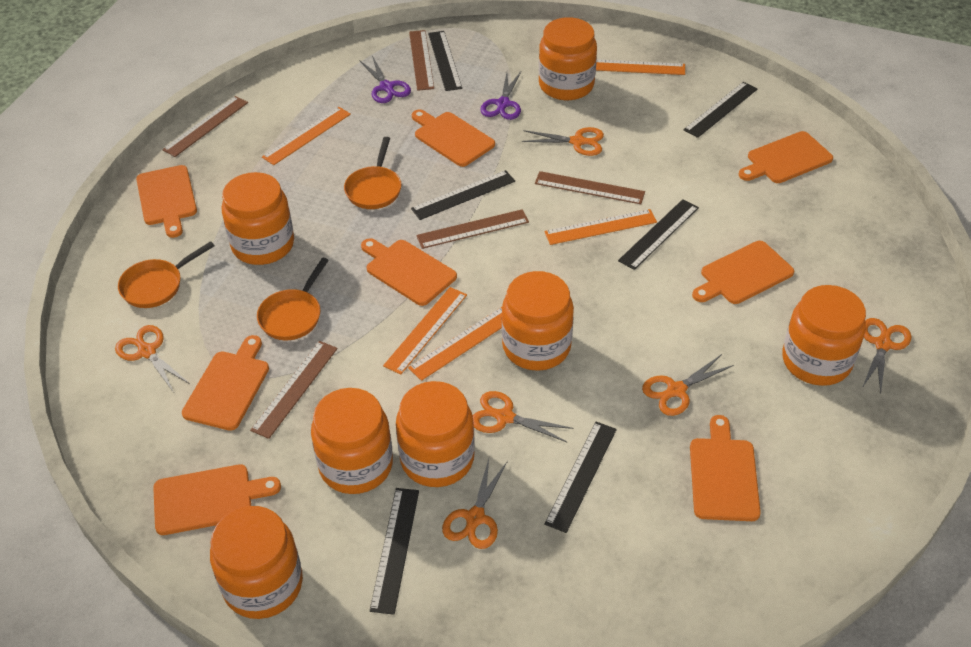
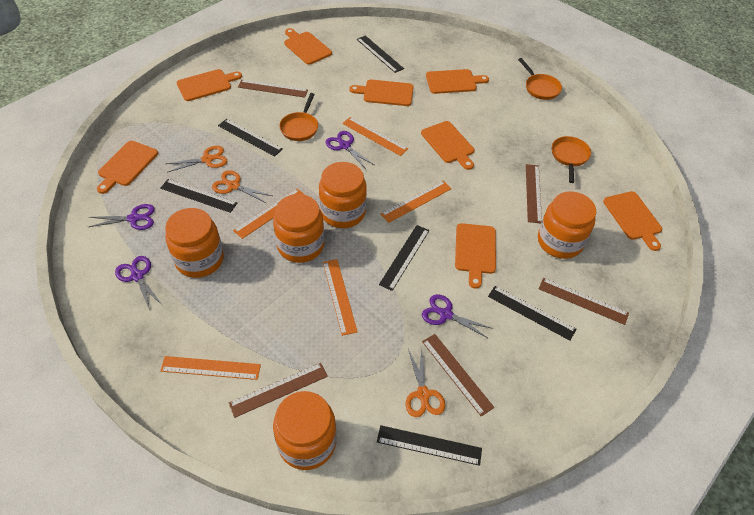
orange jar: 7 -> 5
orange scissors: 6 -> 3
purple scissors: 2 -> 4

